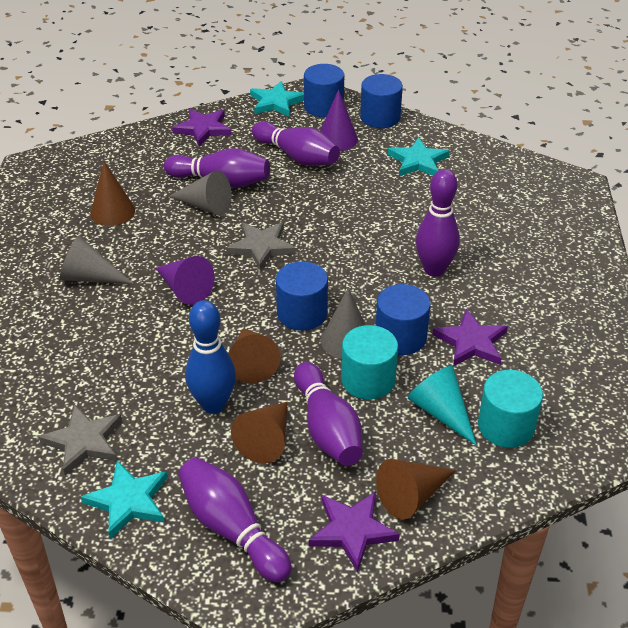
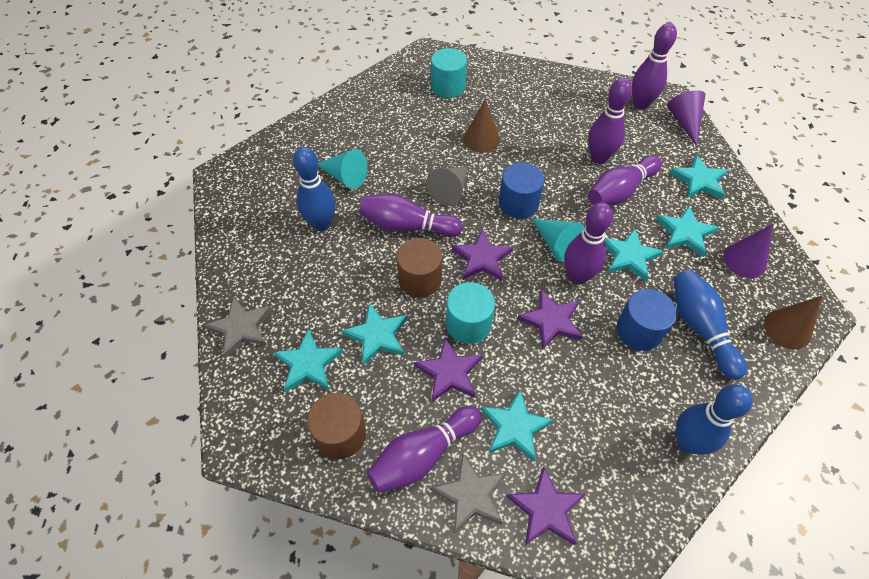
blue bowling pin: 1 -> 3
blue cylinder: 4 -> 2
brown cone: 4 -> 2
brown cylinder: 0 -> 2
grey cone: 3 -> 1
purple bowling pin: 5 -> 6
purple star: 3 -> 4
turquoise cone: 1 -> 2
turquoise star: 3 -> 6

